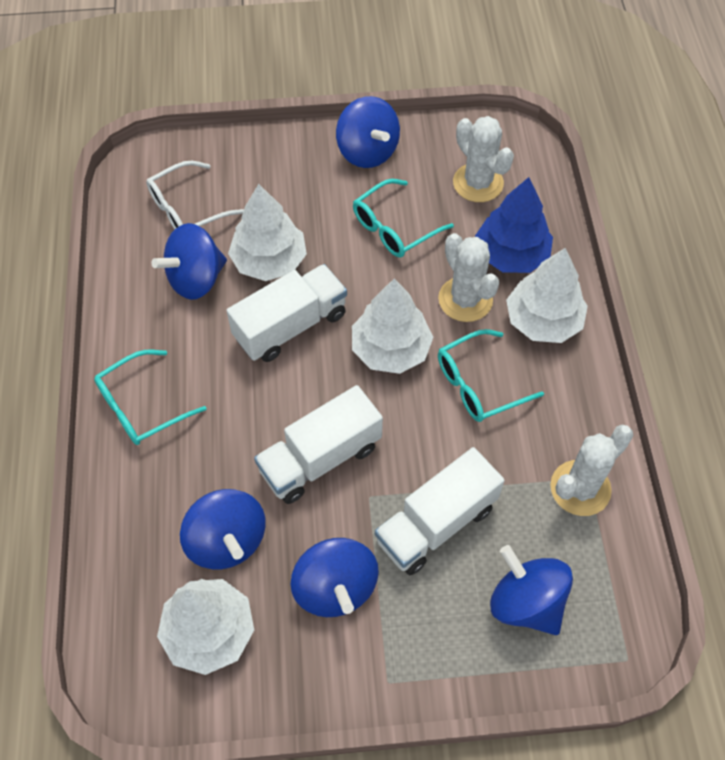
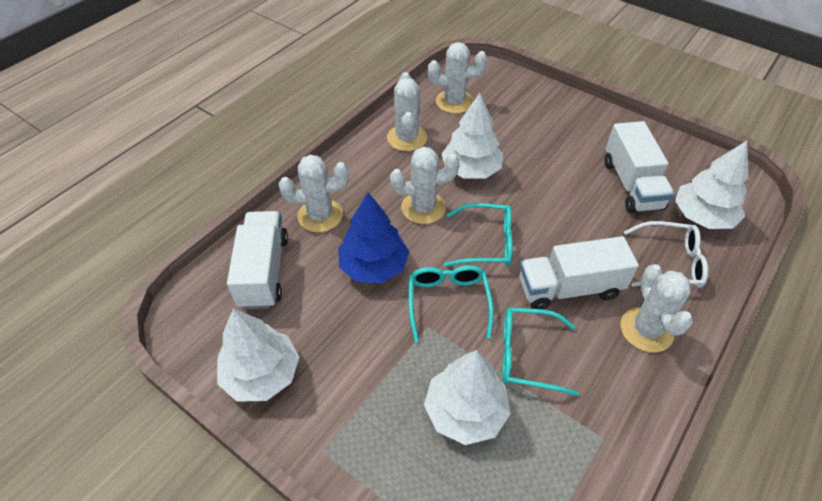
blue spinning top: 5 -> 0
white cactus: 3 -> 5

